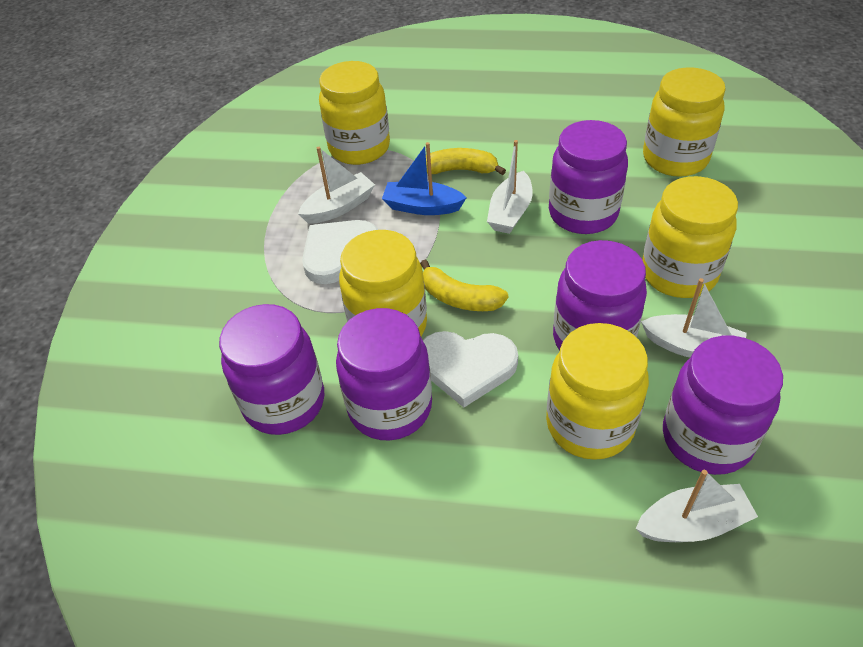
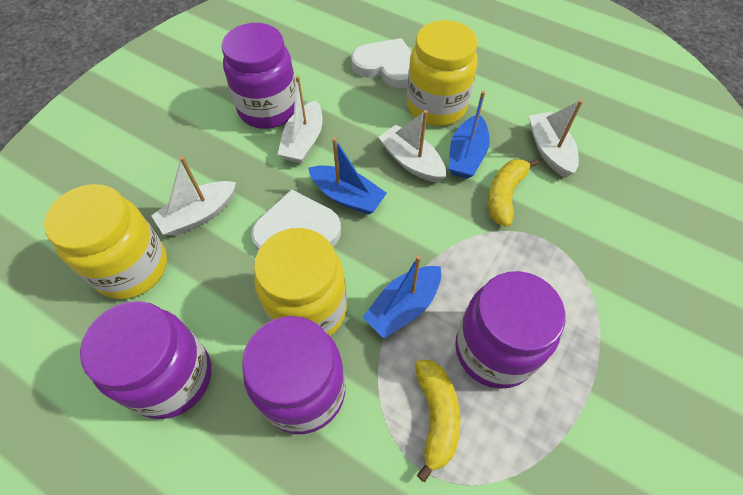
blue boat: 1 -> 3
purple jar: 5 -> 4
yellow jar: 5 -> 3

